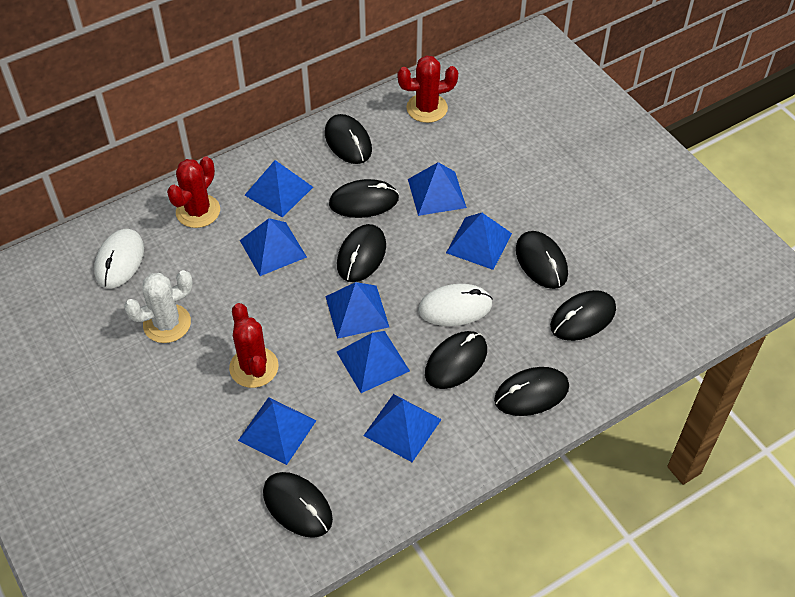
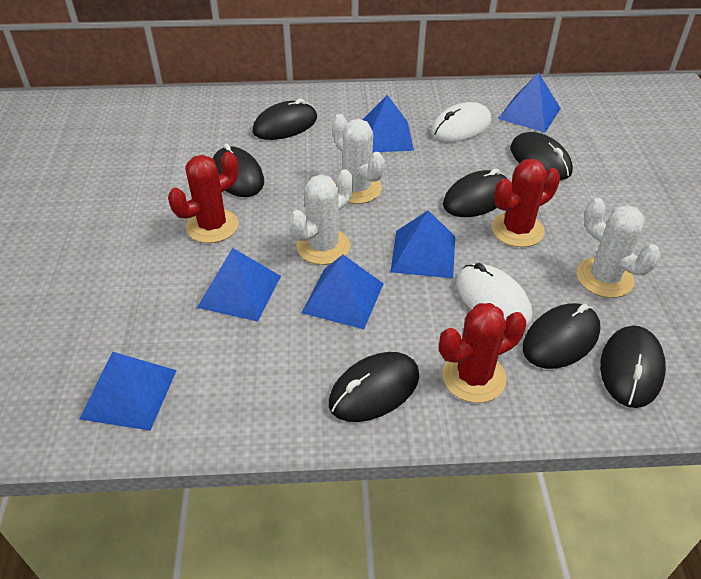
black mouse: 8 -> 7
blue pyramid: 8 -> 6
white cactus: 1 -> 3

